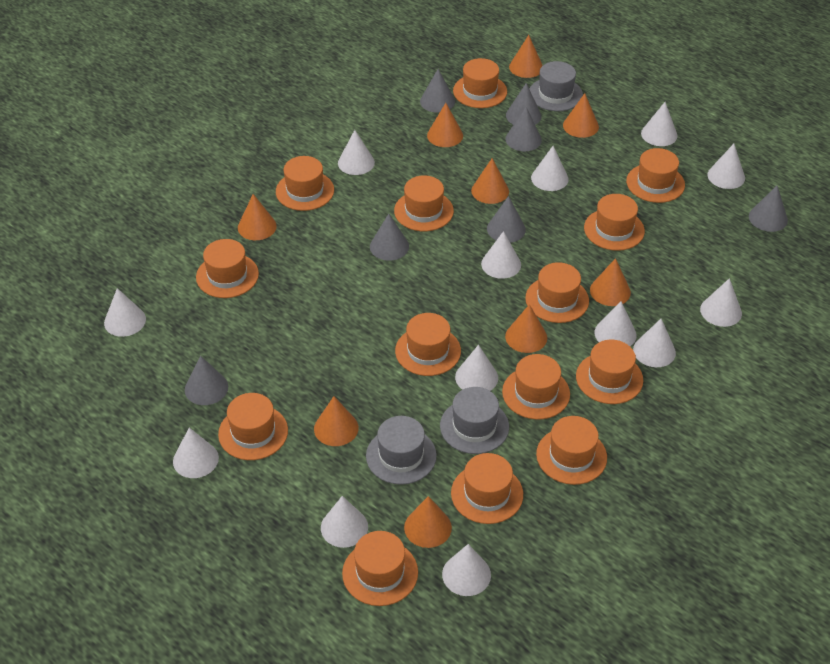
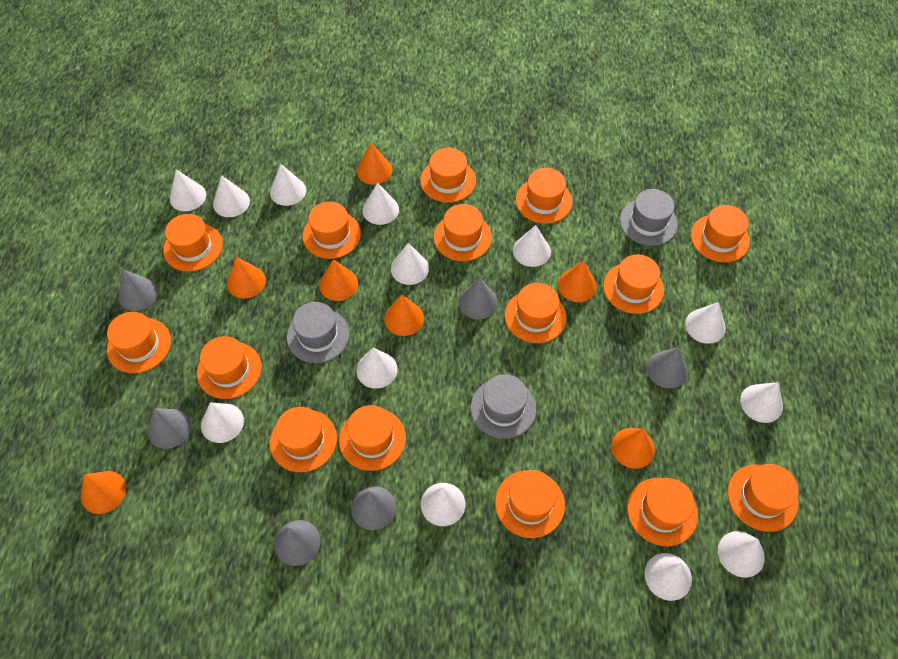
grey cone: 7 -> 6
orange cone: 9 -> 7
orange hat: 14 -> 15

